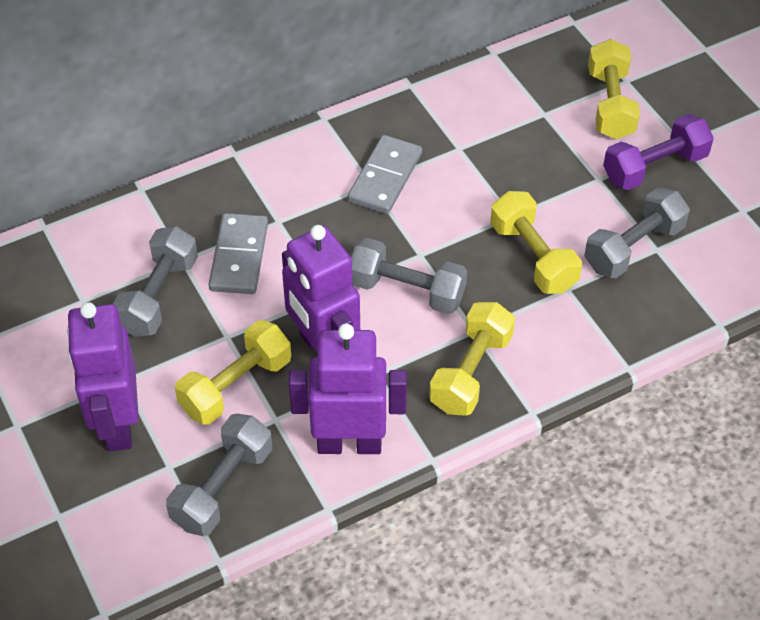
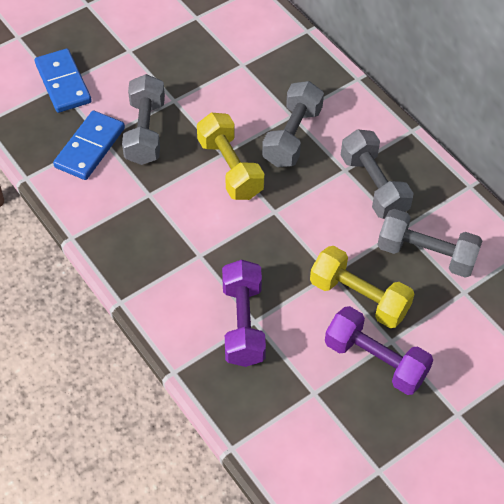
blue domino: 0 -> 2
grey domino: 2 -> 0
purple dumbbell: 1 -> 2
purple robot: 3 -> 0
yellow dumbbell: 4 -> 2

